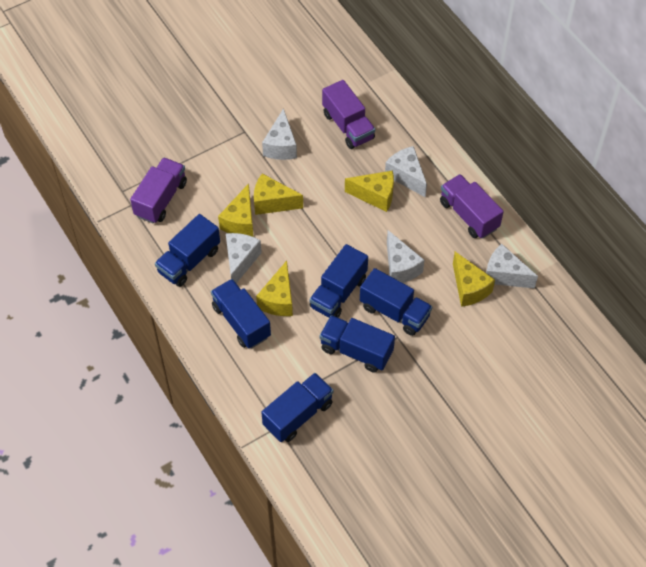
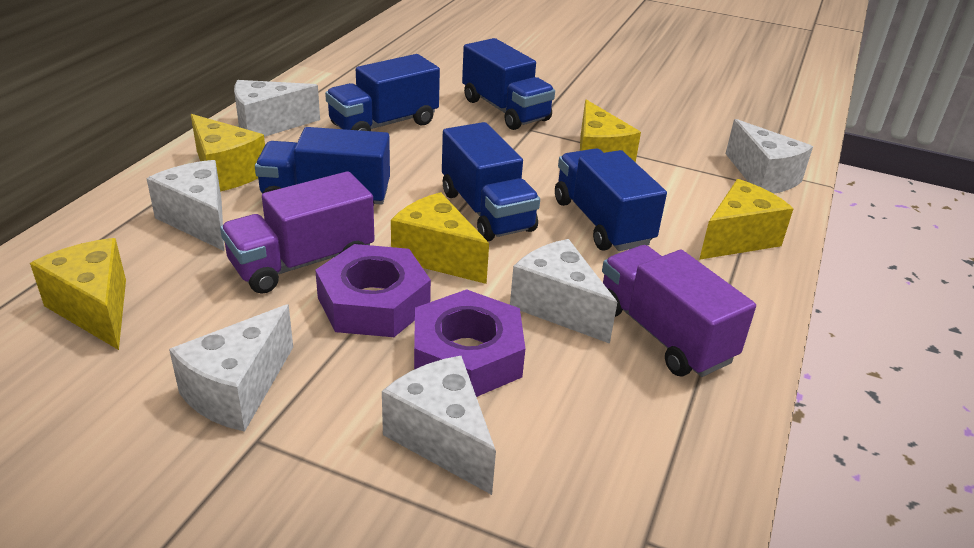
blue truck: 6 -> 5
purple nut: 0 -> 2
purple truck: 3 -> 2
white cheese: 5 -> 6

